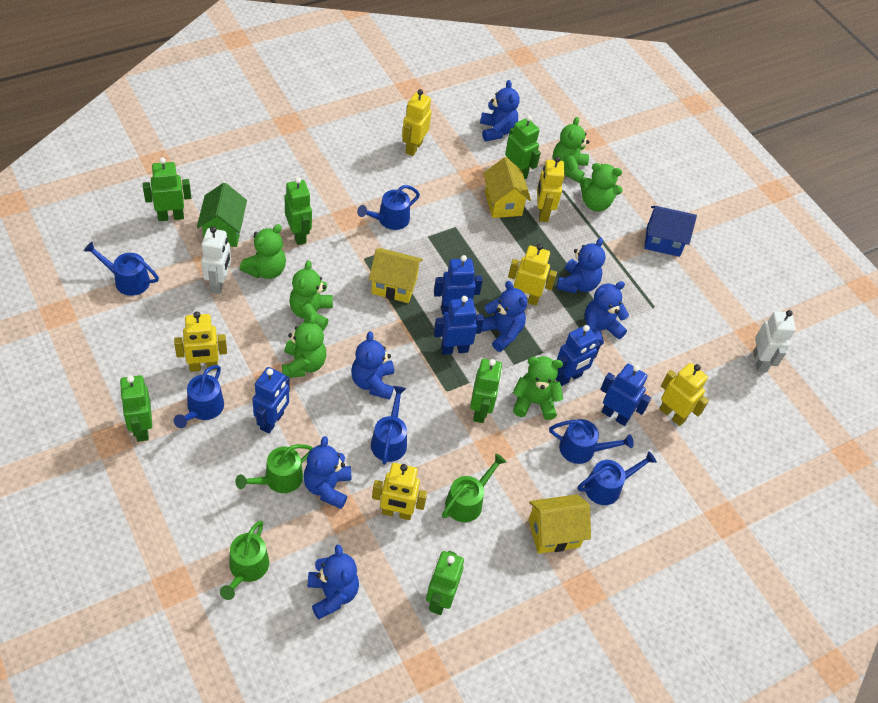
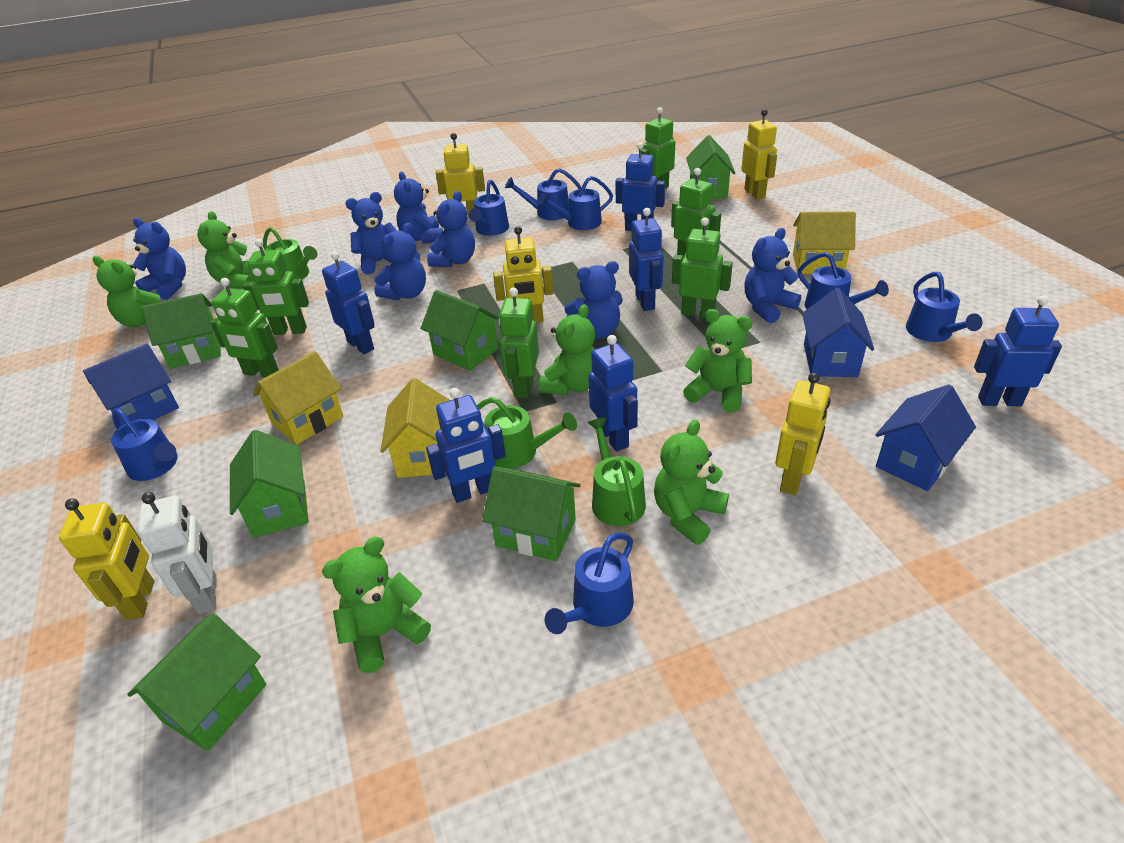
blue house: 1 -> 3
blue robot: 5 -> 6
blue watering can: 6 -> 7
green house: 1 -> 6
white robot: 2 -> 1
yellow robot: 6 -> 5

